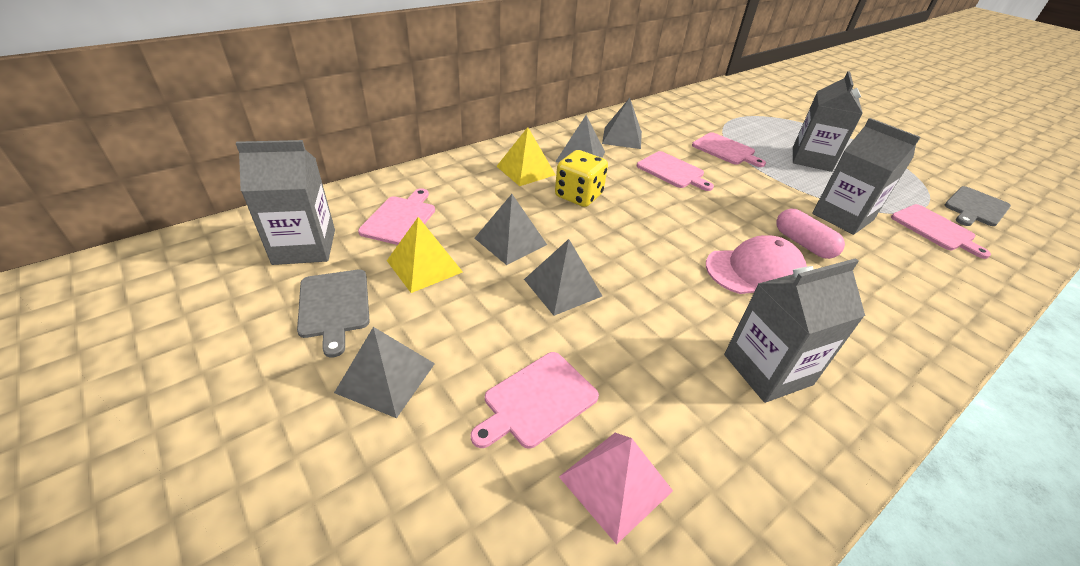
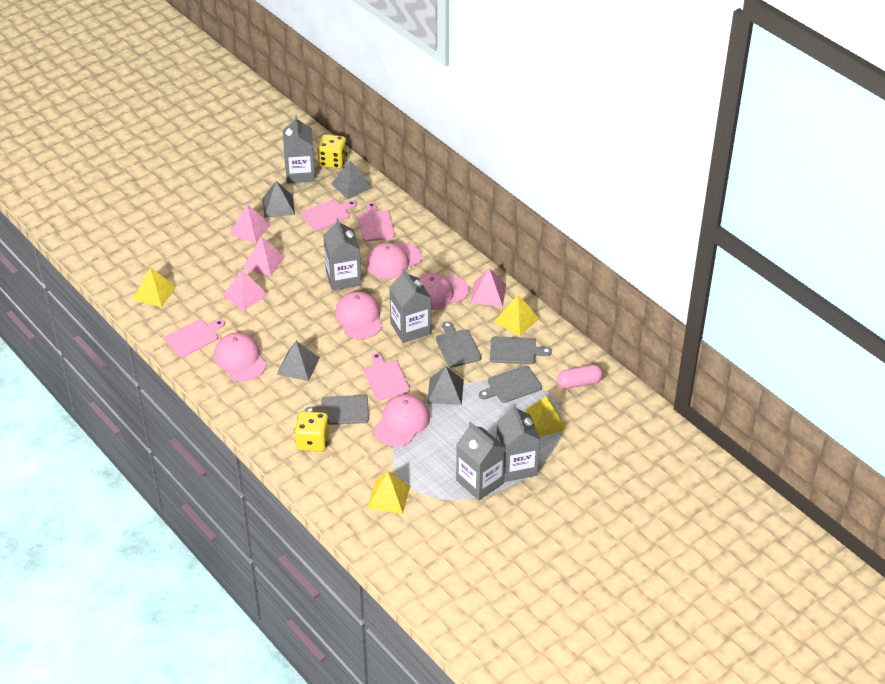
grey carton: 4 -> 5
grey cutting board: 2 -> 4
grey pyramid: 5 -> 4
pink cap: 1 -> 5
pink cutting board: 5 -> 4
pink pyramid: 1 -> 4
yellow dice: 1 -> 2
yellow pyramid: 2 -> 4

